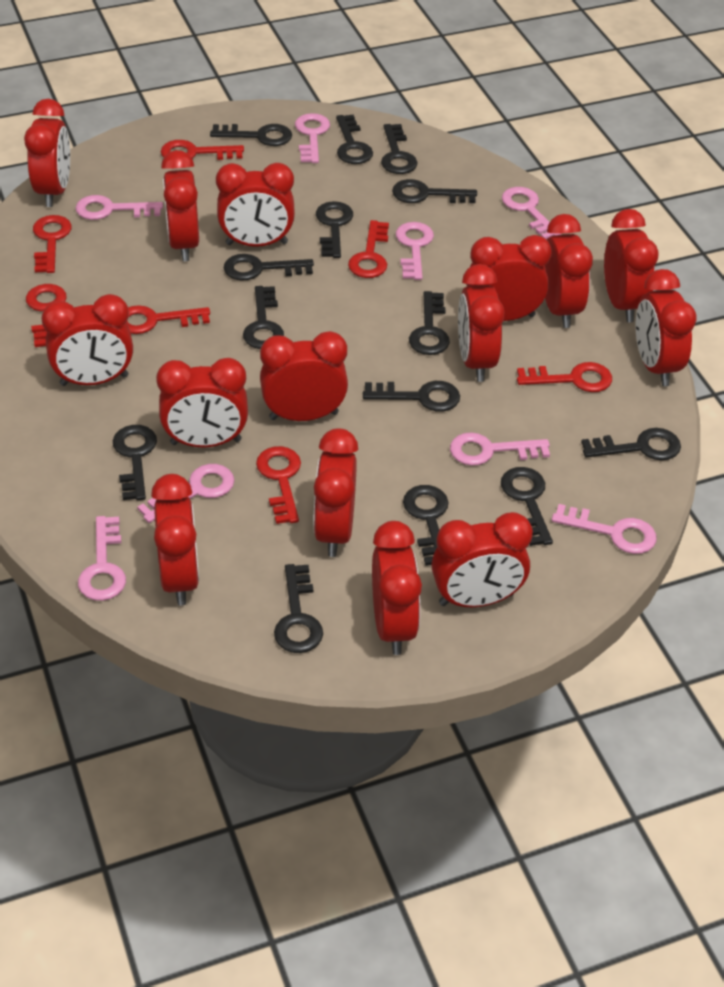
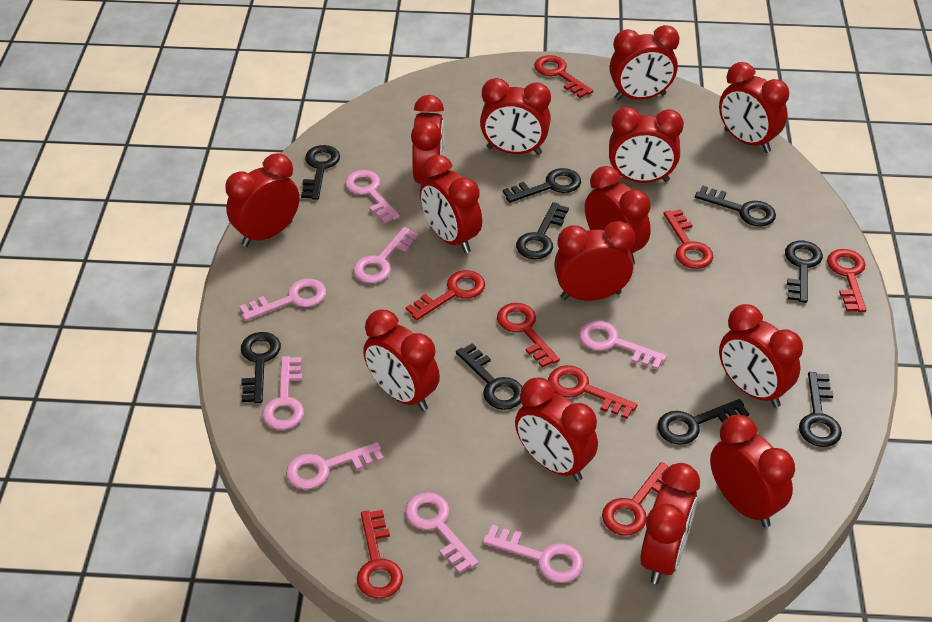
black key: 14 -> 9
red clock: 15 -> 14
red key: 7 -> 8

